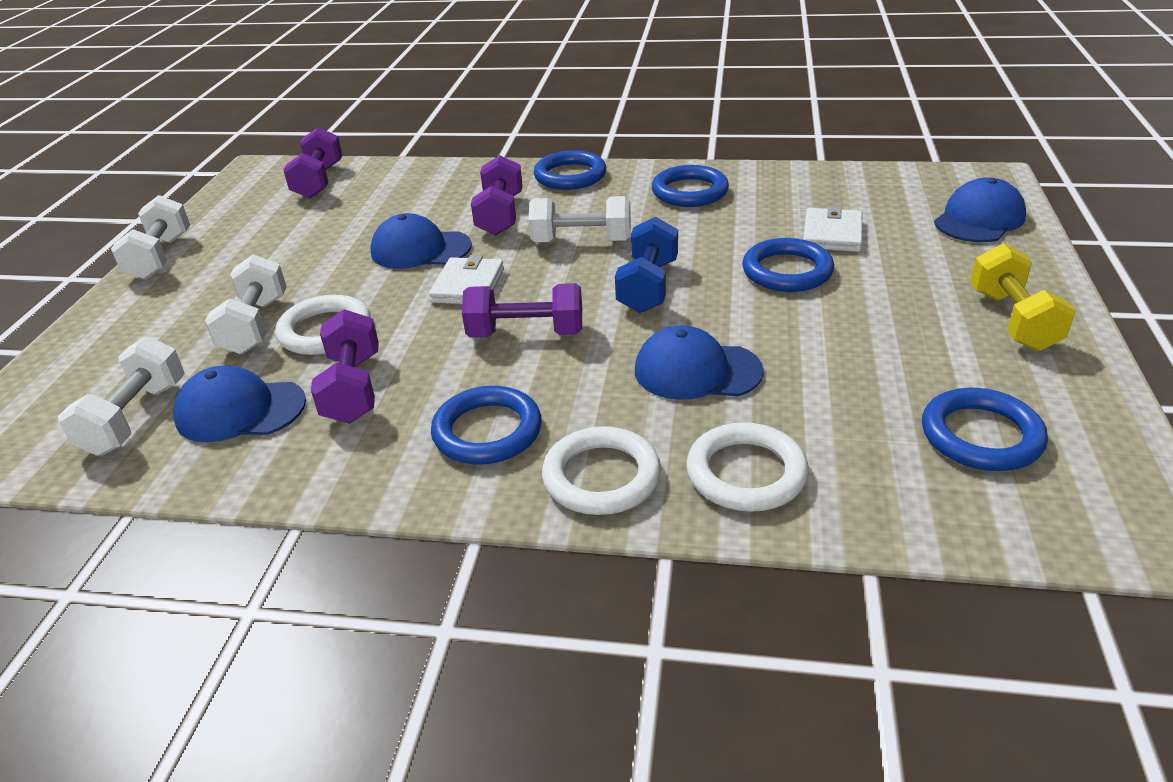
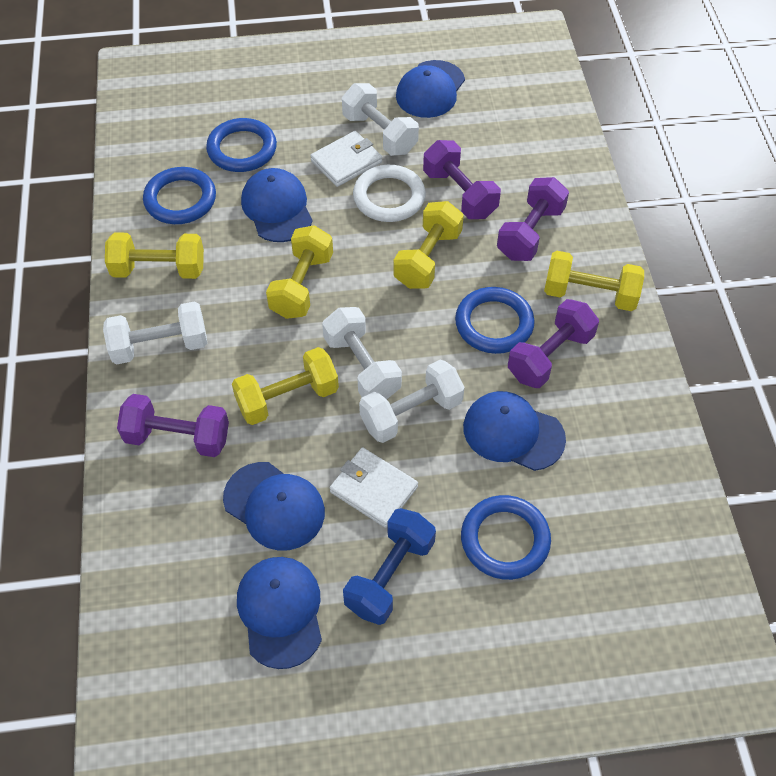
blue cap: 4 -> 5
blue ring: 5 -> 4
white ring: 3 -> 1
yellow dumbbell: 1 -> 5

